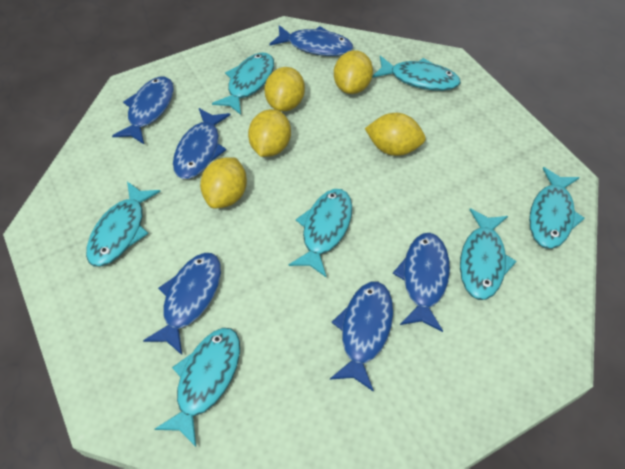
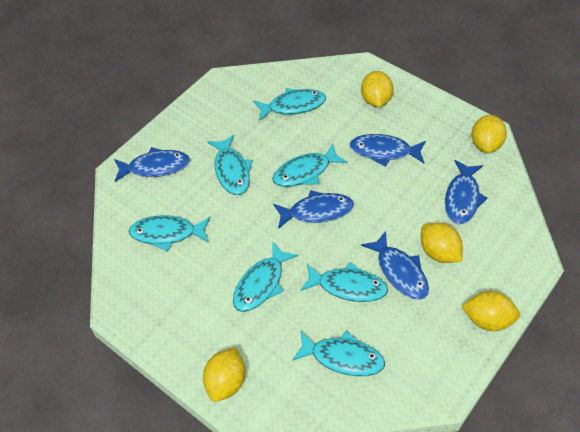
blue fish: 6 -> 5

